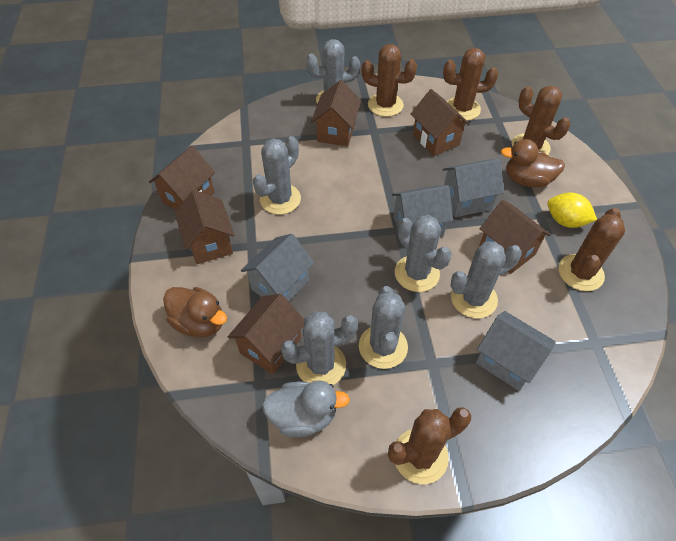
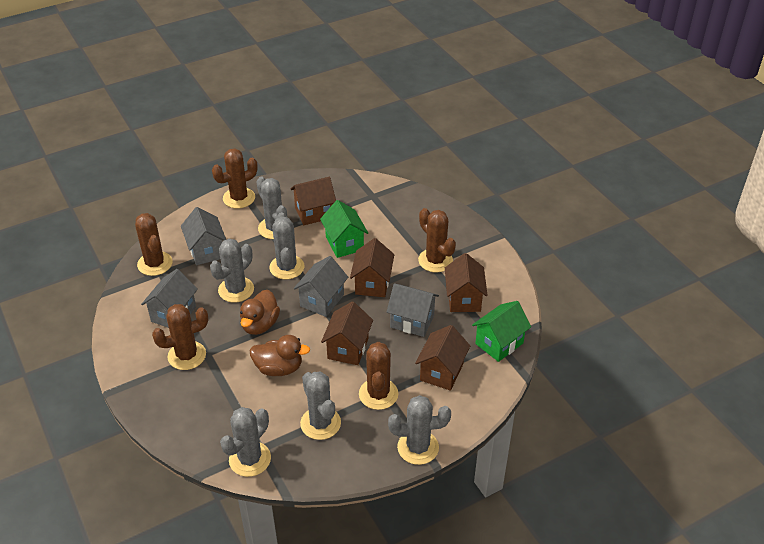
brown house: 6 -> 5
green house: 0 -> 2
grey duck: 1 -> 0
yellow lemon: 1 -> 0

